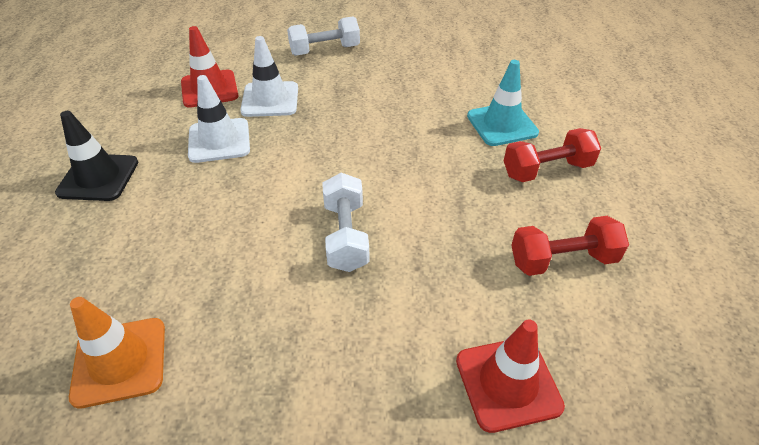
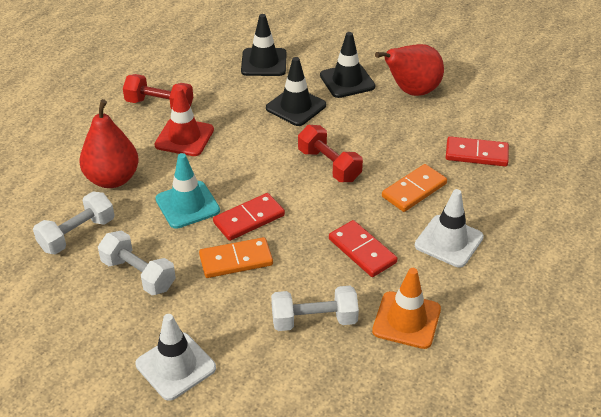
black traffic cone: 1 -> 3
orange domino: 0 -> 2
red domino: 0 -> 3
red pear: 0 -> 2
red traffic cone: 2 -> 1
white dumbbell: 2 -> 3

